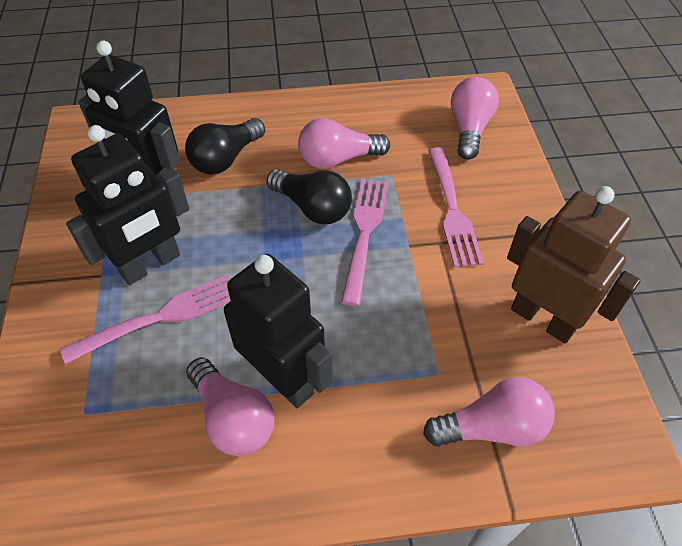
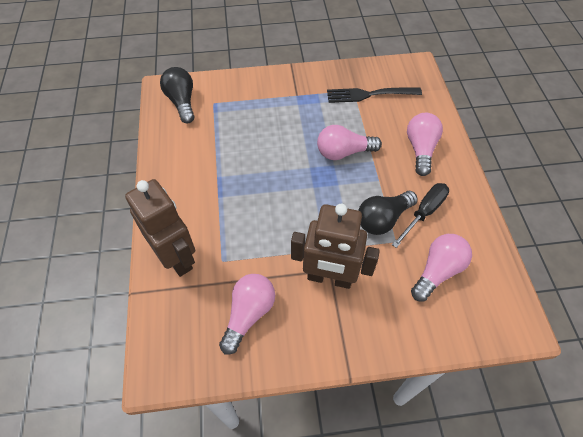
black fork: 0 -> 1
black robot: 3 -> 0
black screwdriver: 0 -> 1
brown robot: 1 -> 2
pink fork: 3 -> 0

